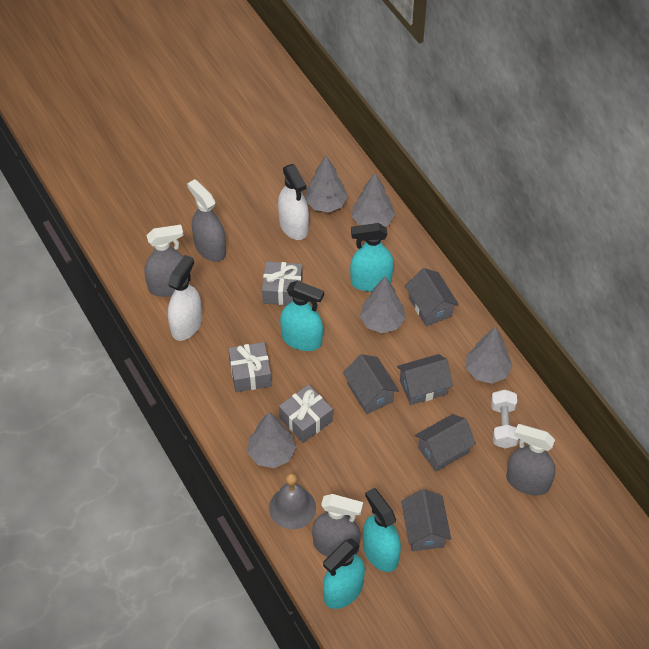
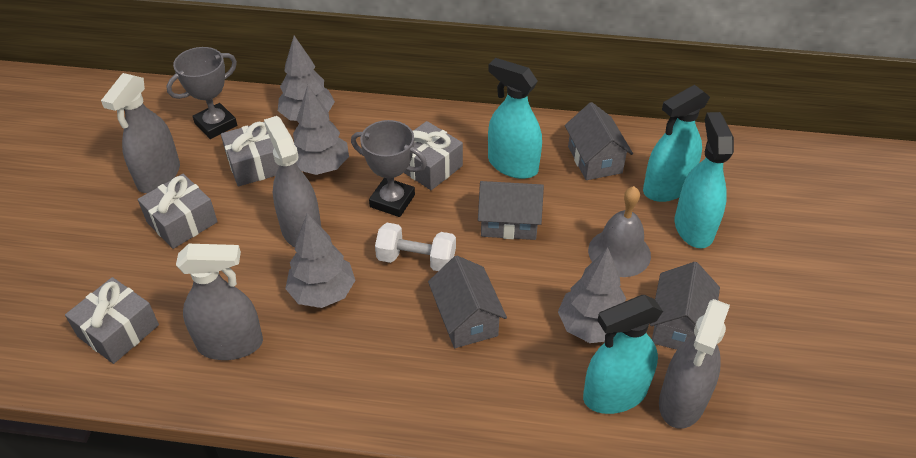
grey gift: 3 -> 4
grey house: 5 -> 4
grey tree: 5 -> 4
grey trophy: 0 -> 2
white spray bottle: 2 -> 0

